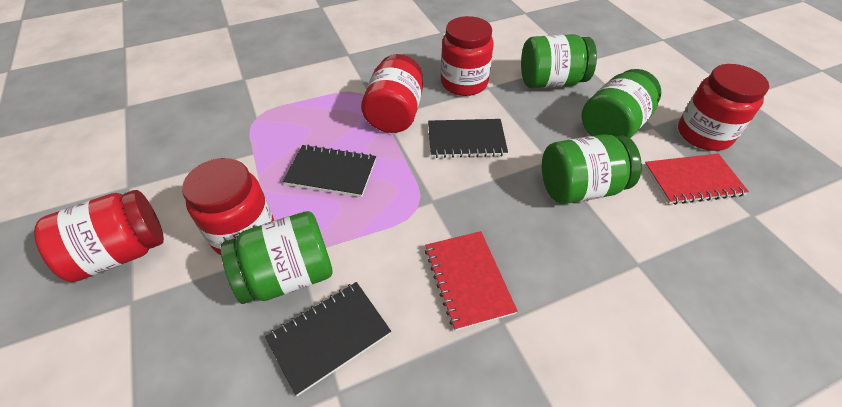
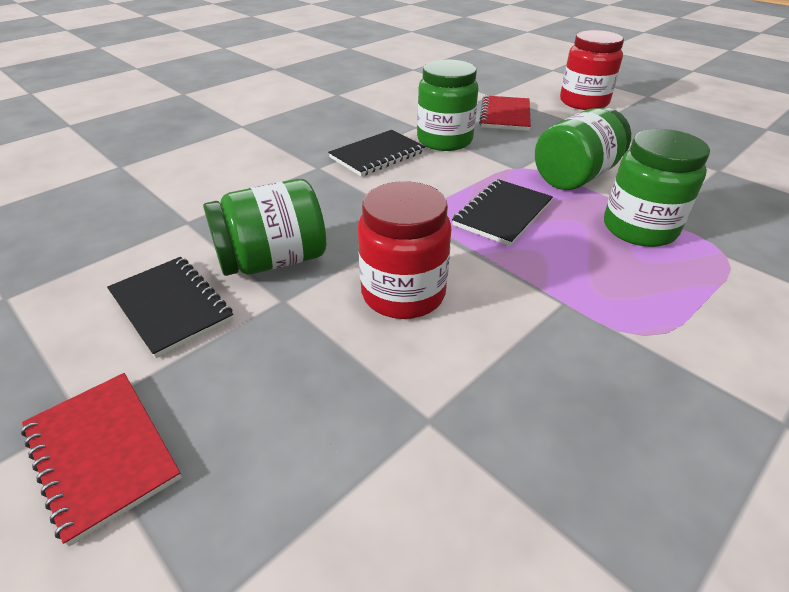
red jar: 5 -> 2

